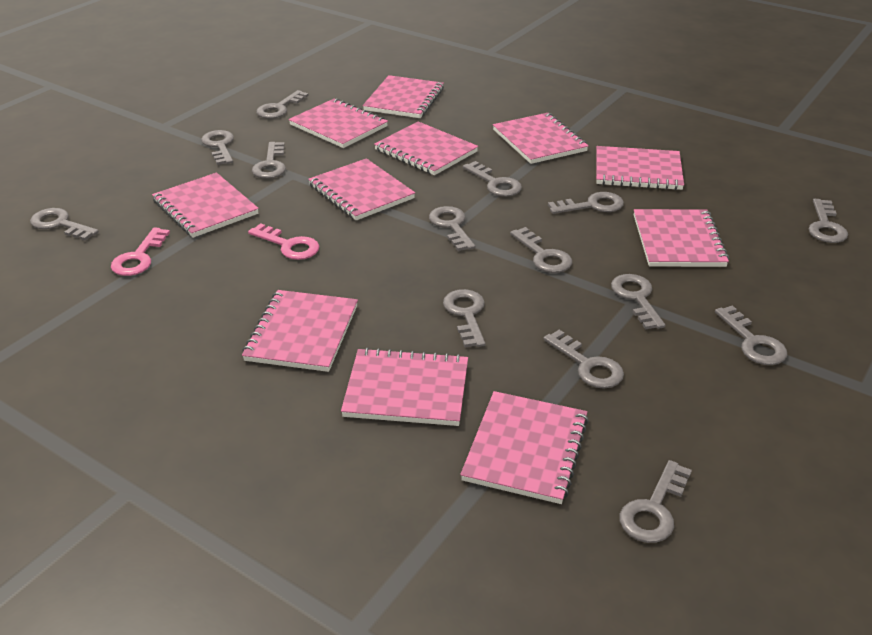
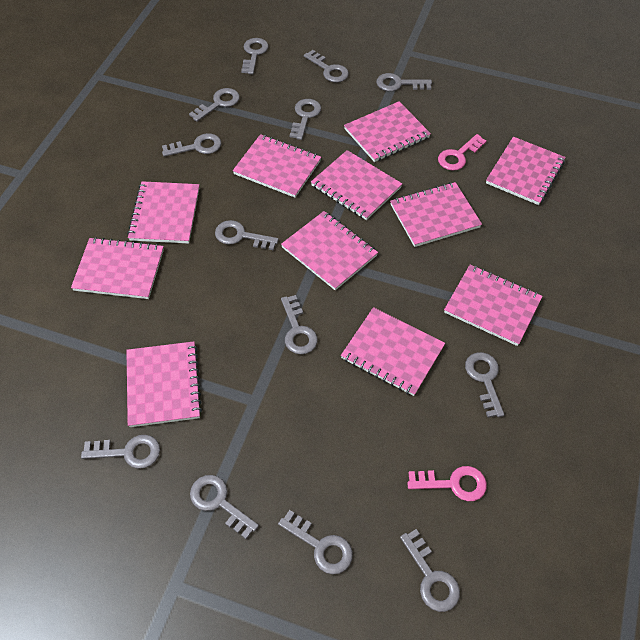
grey key: 14 -> 13

